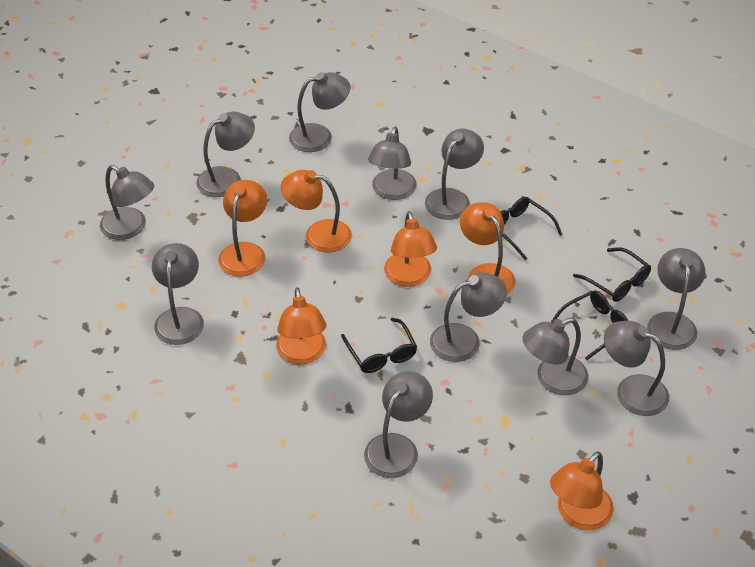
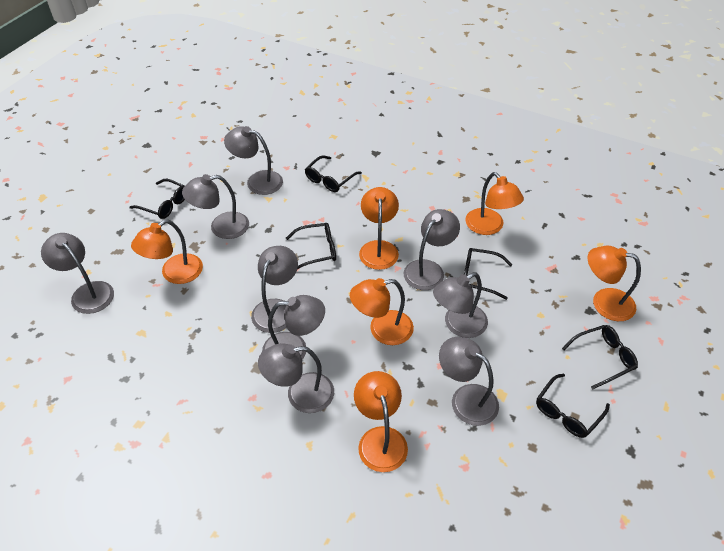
black glasses: 4 -> 6
grey lamp: 11 -> 9

